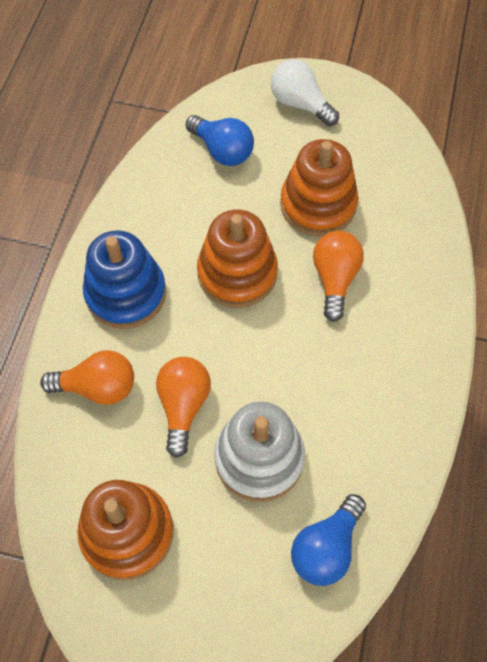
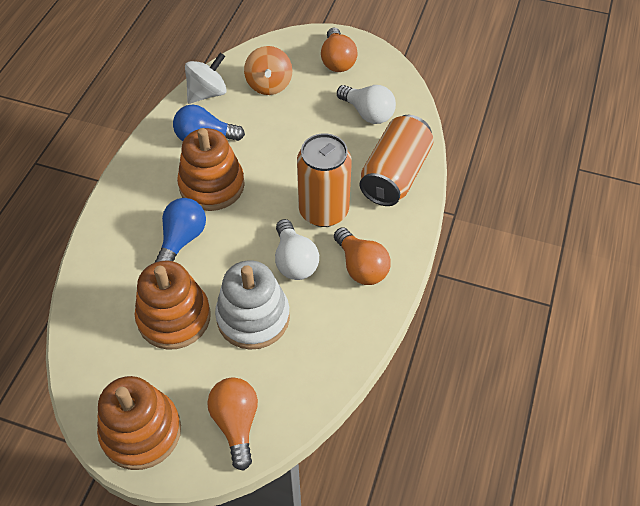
blue stacking toy: 1 -> 0
orange can: 0 -> 2
orange spinning top: 0 -> 1
white light bulb: 1 -> 2
white spinning top: 0 -> 1

